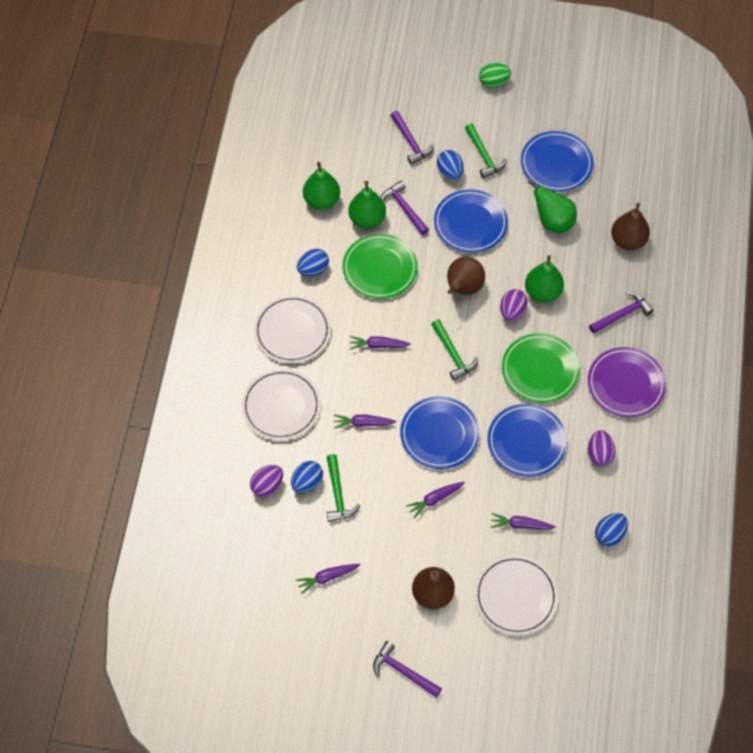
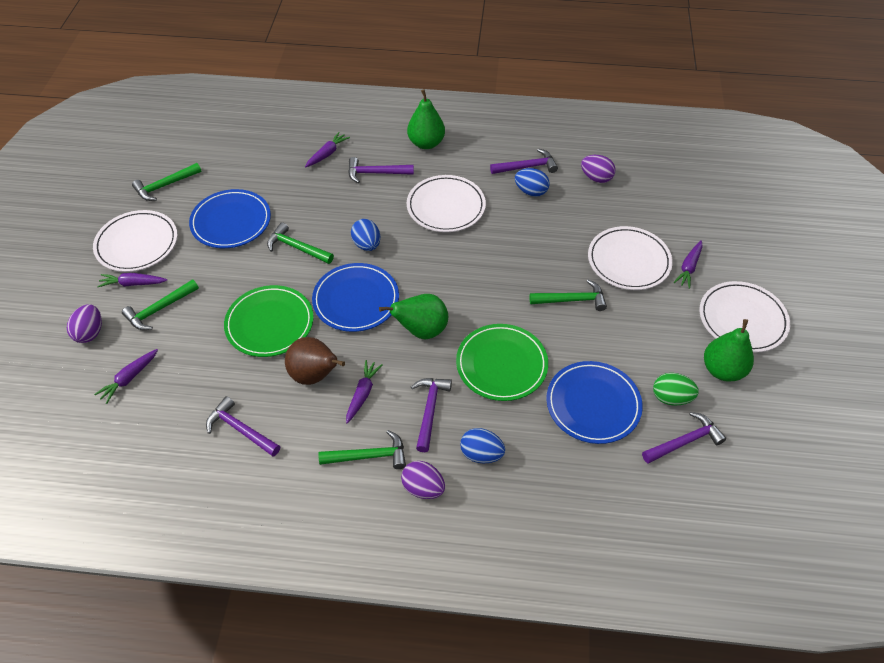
blue egg: 4 -> 3
blue plate: 4 -> 3
brown pear: 3 -> 1
green hammer: 3 -> 5
green pear: 4 -> 3
purple hammer: 4 -> 5
purple plate: 1 -> 0
white plate: 3 -> 4

